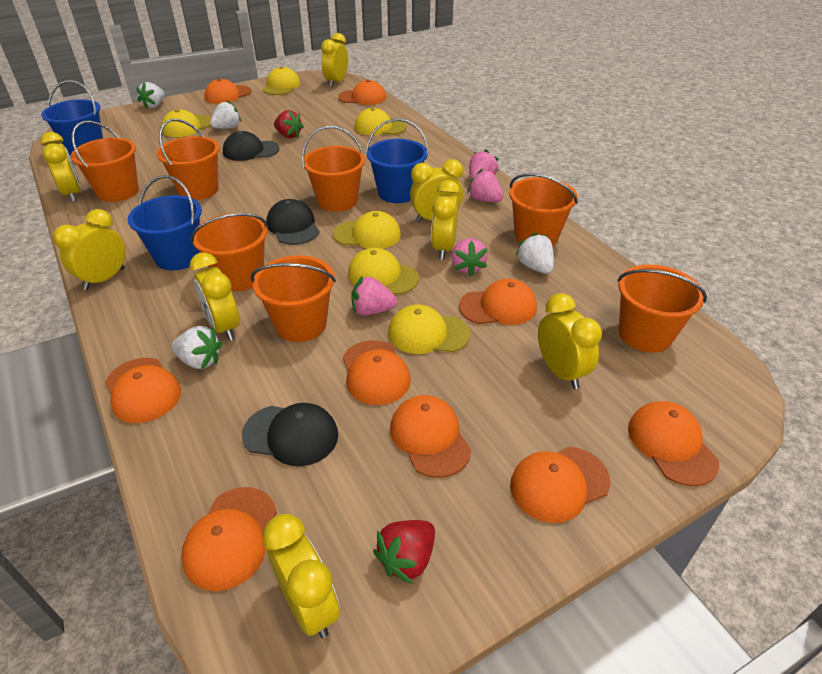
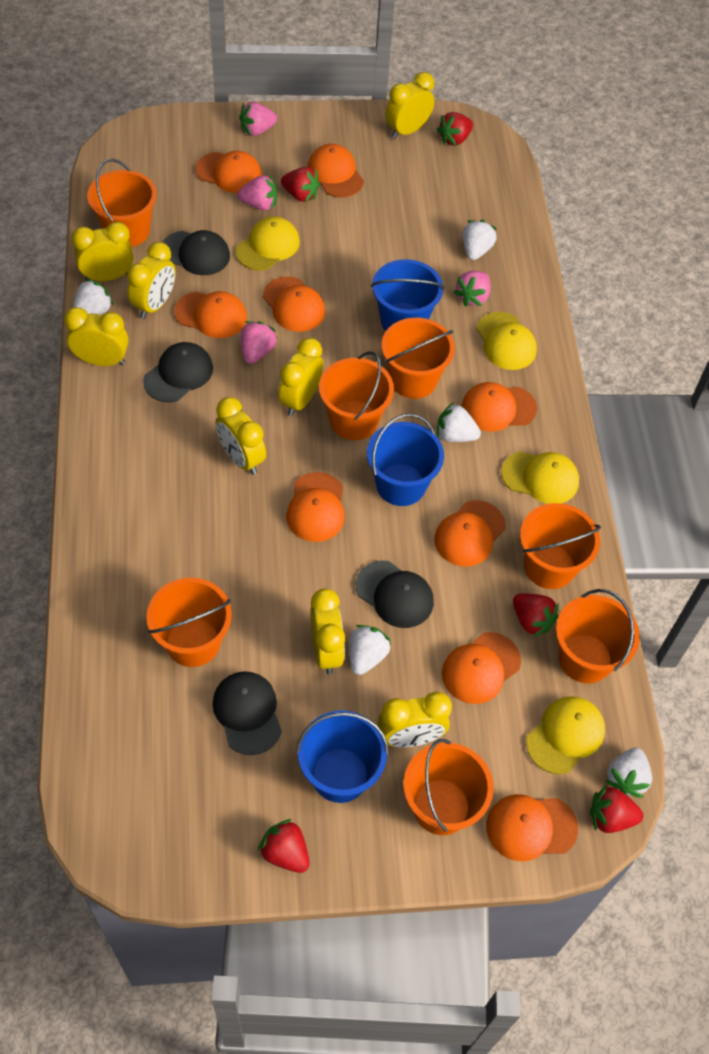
black cap: 3 -> 4
red strawberry: 2 -> 5
white strawberry: 4 -> 5
yellow cap: 6 -> 4

